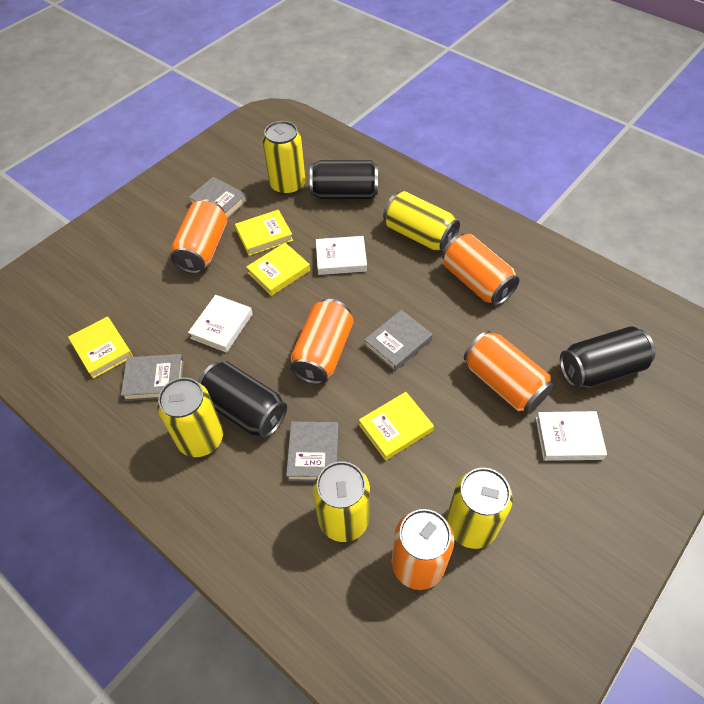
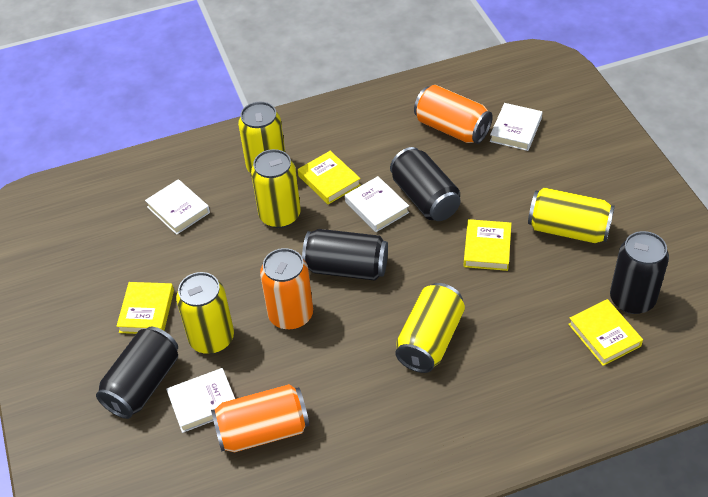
black can: 3 -> 4
grey book: 4 -> 0
orange can: 5 -> 3
white book: 3 -> 4

